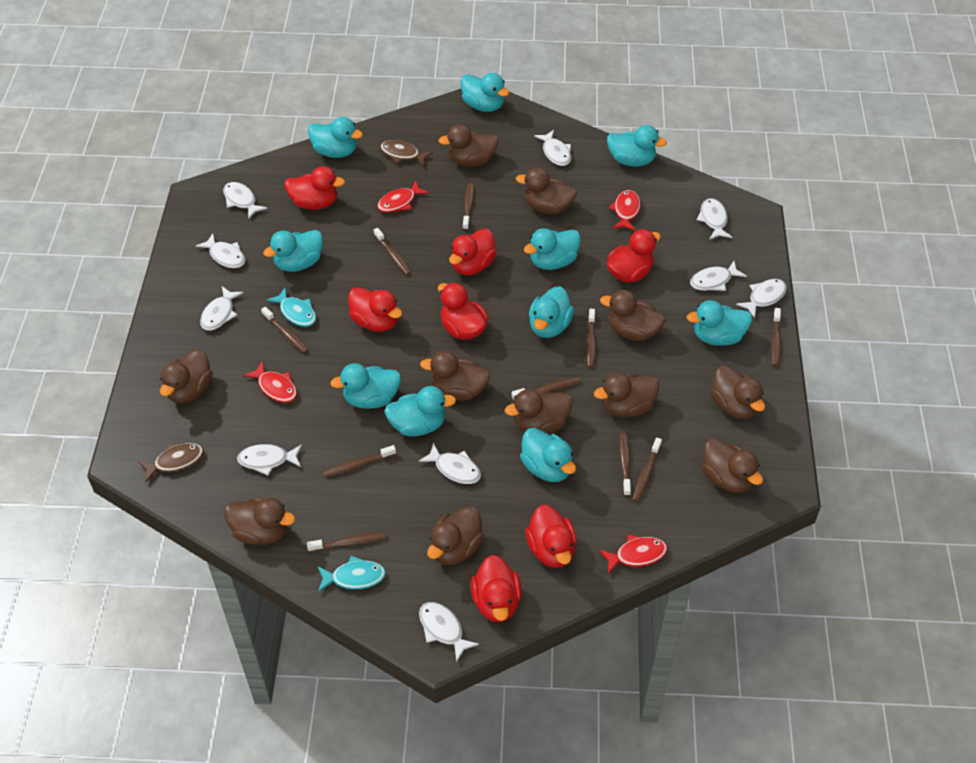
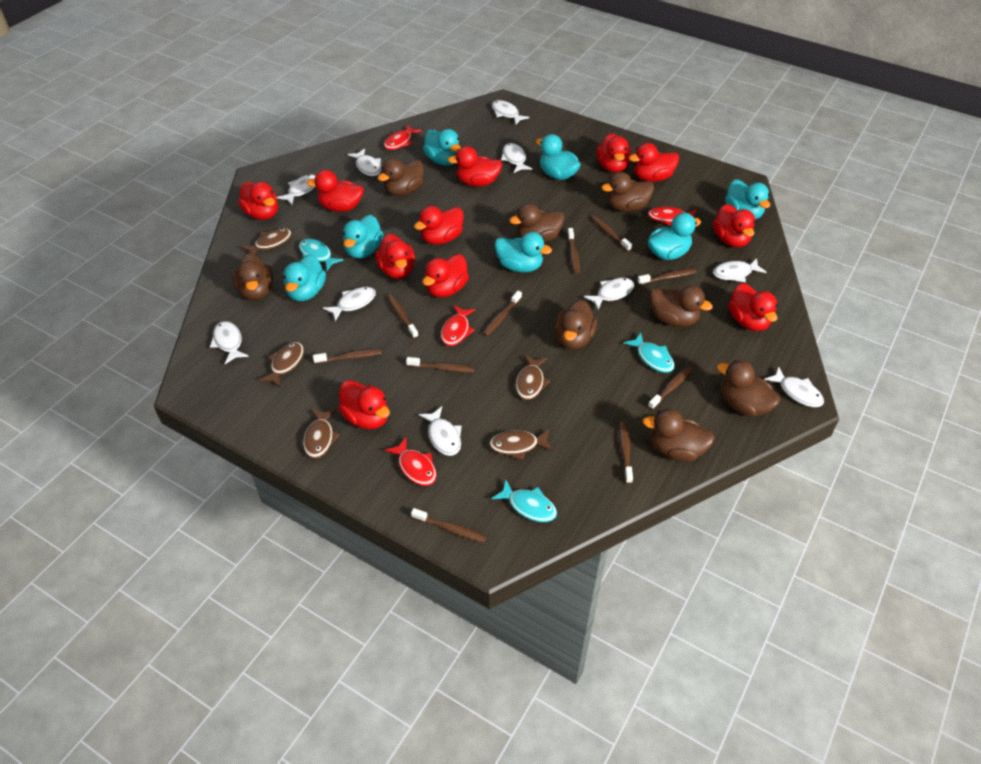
brown duck: 11 -> 8
brown fish: 2 -> 5
red duck: 7 -> 11
turquoise duck: 10 -> 7
turquoise fish: 2 -> 3

